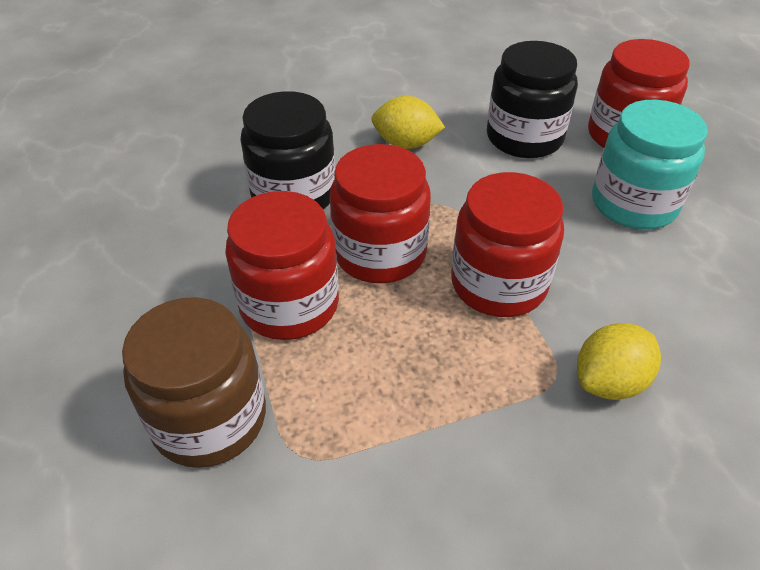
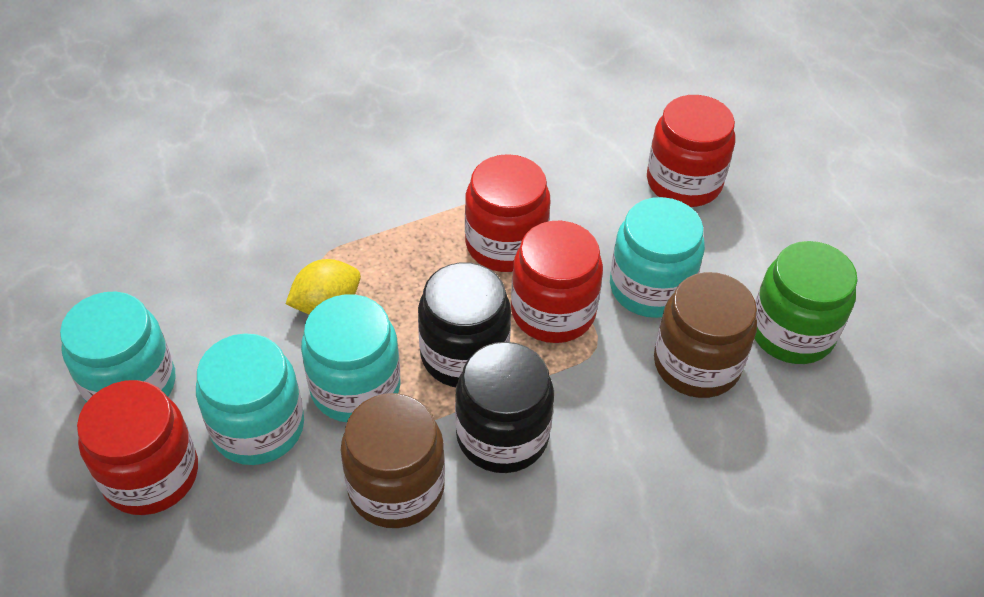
brown jar: 1 -> 2
green jar: 0 -> 1
turquoise jar: 1 -> 4
yellow lemon: 2 -> 1

